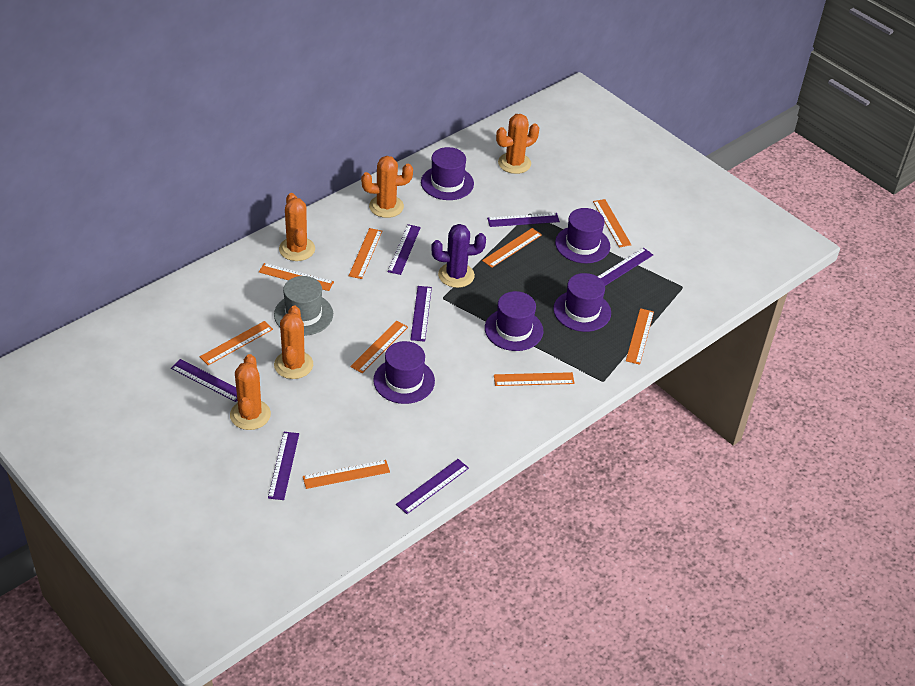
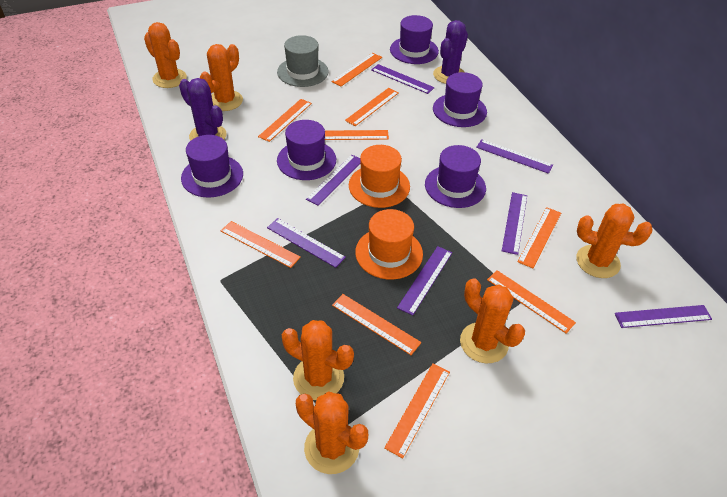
orange cactus: 5 -> 6
orange hat: 0 -> 2
purple cactus: 1 -> 2

